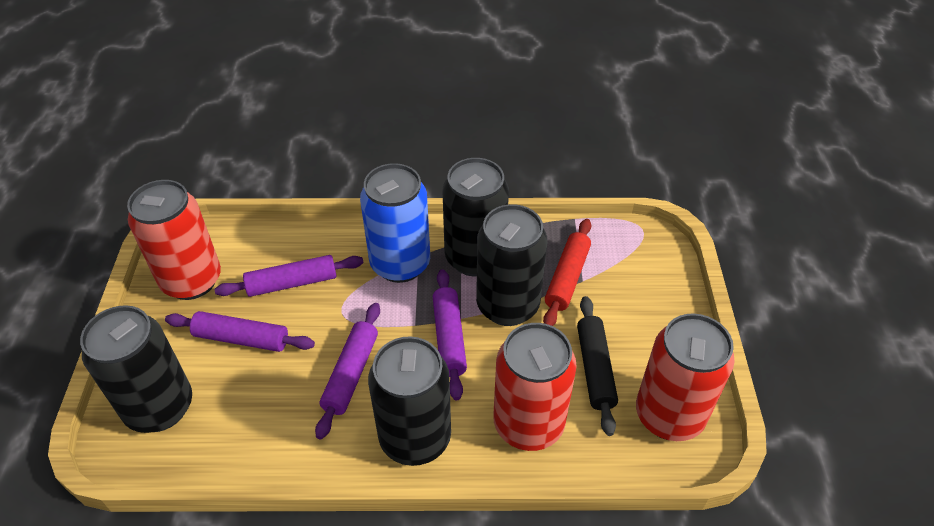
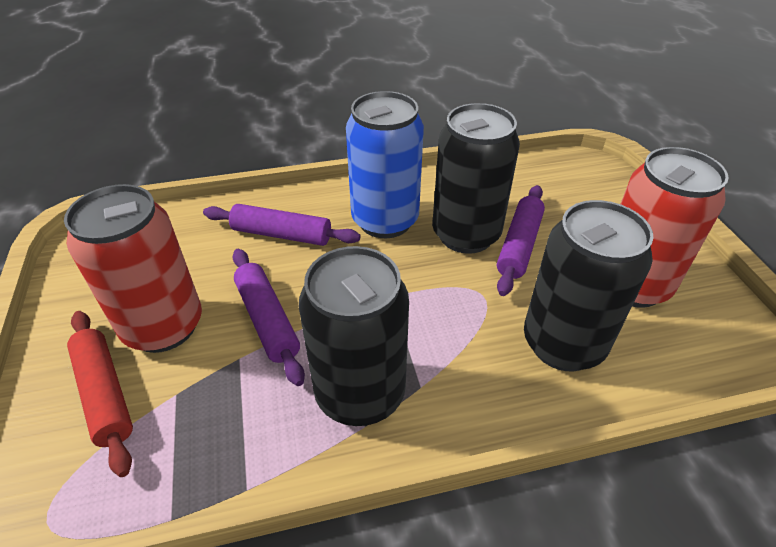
black can: 4 -> 3
black rolling pin: 1 -> 0
purple rolling pin: 4 -> 3
red can: 3 -> 2

